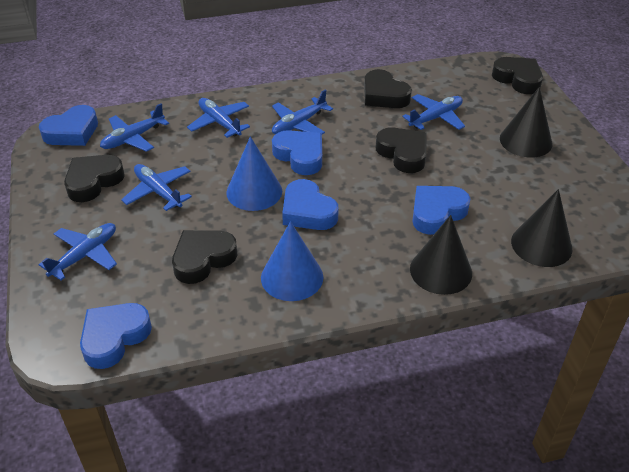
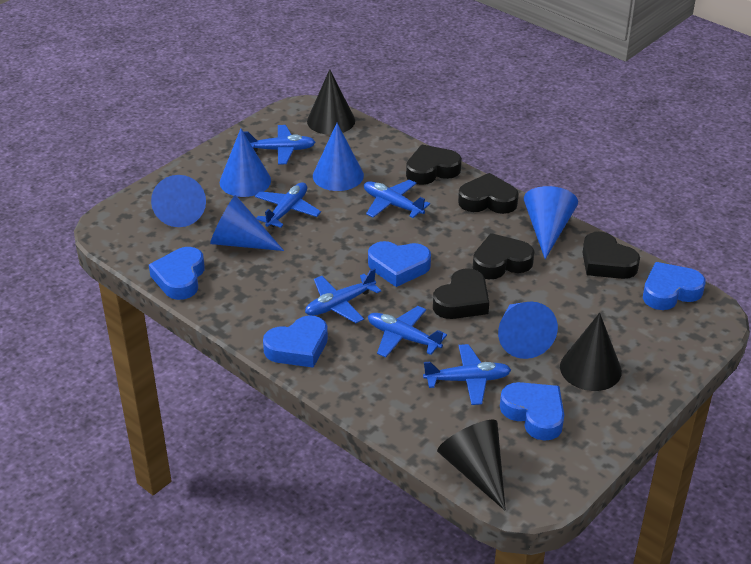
blue cone: 2 -> 6

